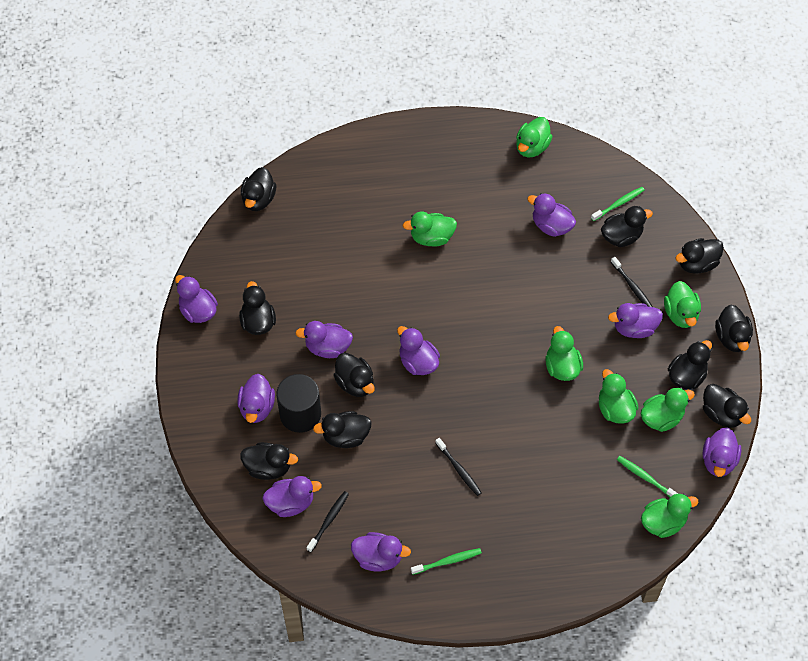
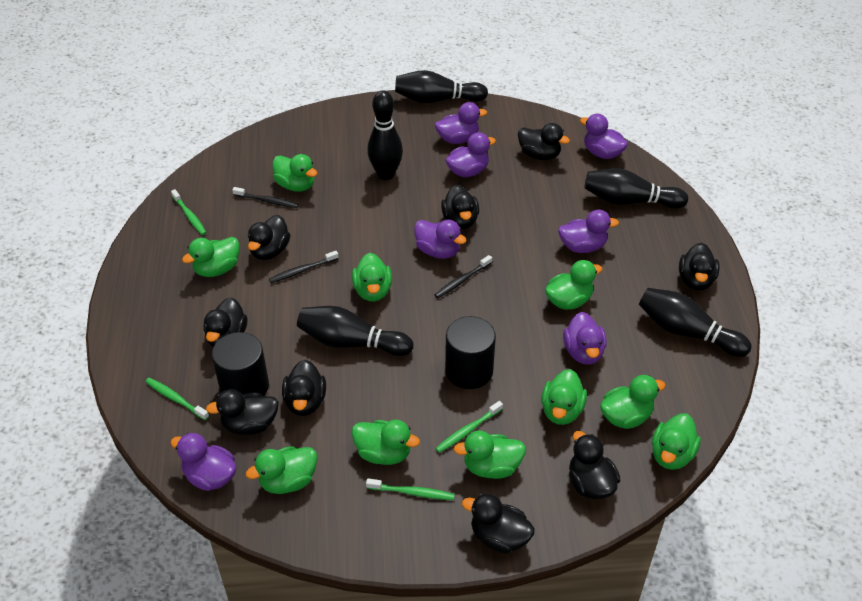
black bowling pin: 0 -> 5
black cylinder: 1 -> 2
black duck: 10 -> 9
green duck: 7 -> 10
green toothbrush: 3 -> 4
purple duck: 9 -> 7

